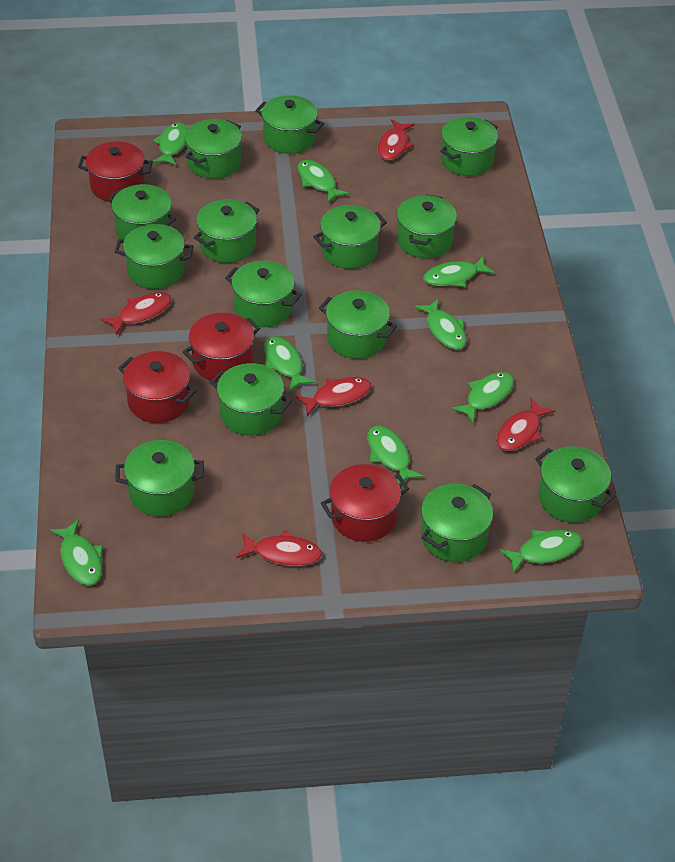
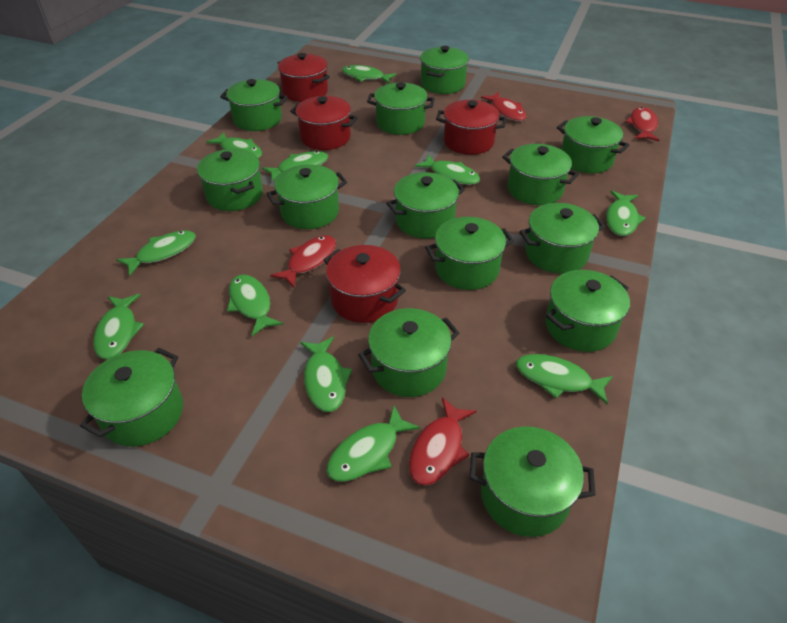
green fish: 9 -> 11
red fish: 5 -> 4

